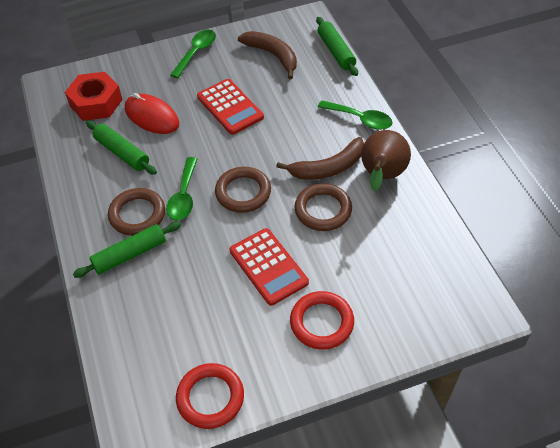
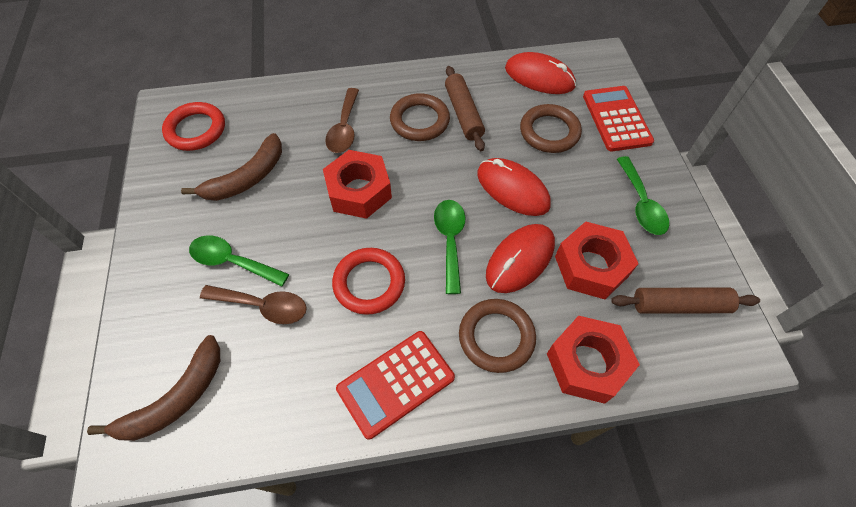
brown pear: 1 -> 0
brown rolling pin: 0 -> 2
brown spoon: 0 -> 2
green rolling pin: 3 -> 0
red mouse: 1 -> 3
red nut: 1 -> 3

